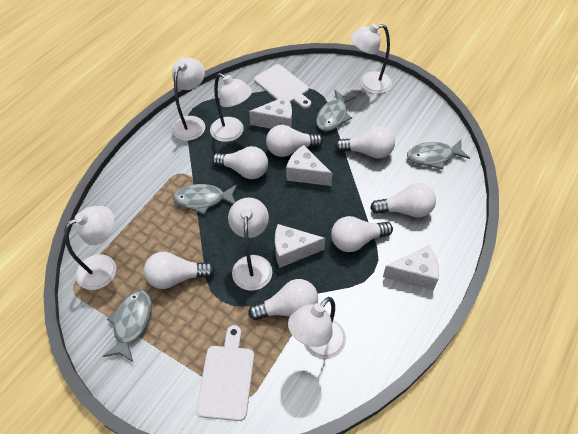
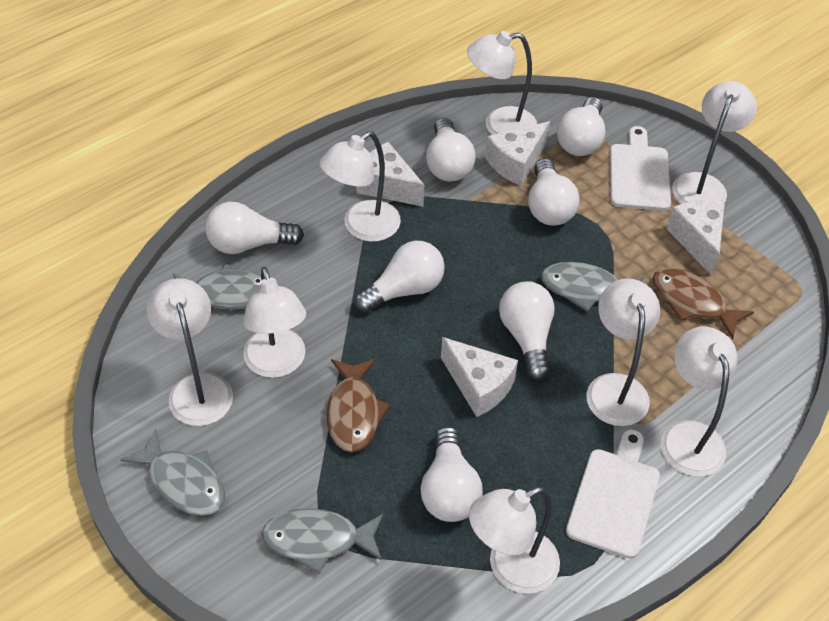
brown fish: 0 -> 2
white lamp: 6 -> 8

